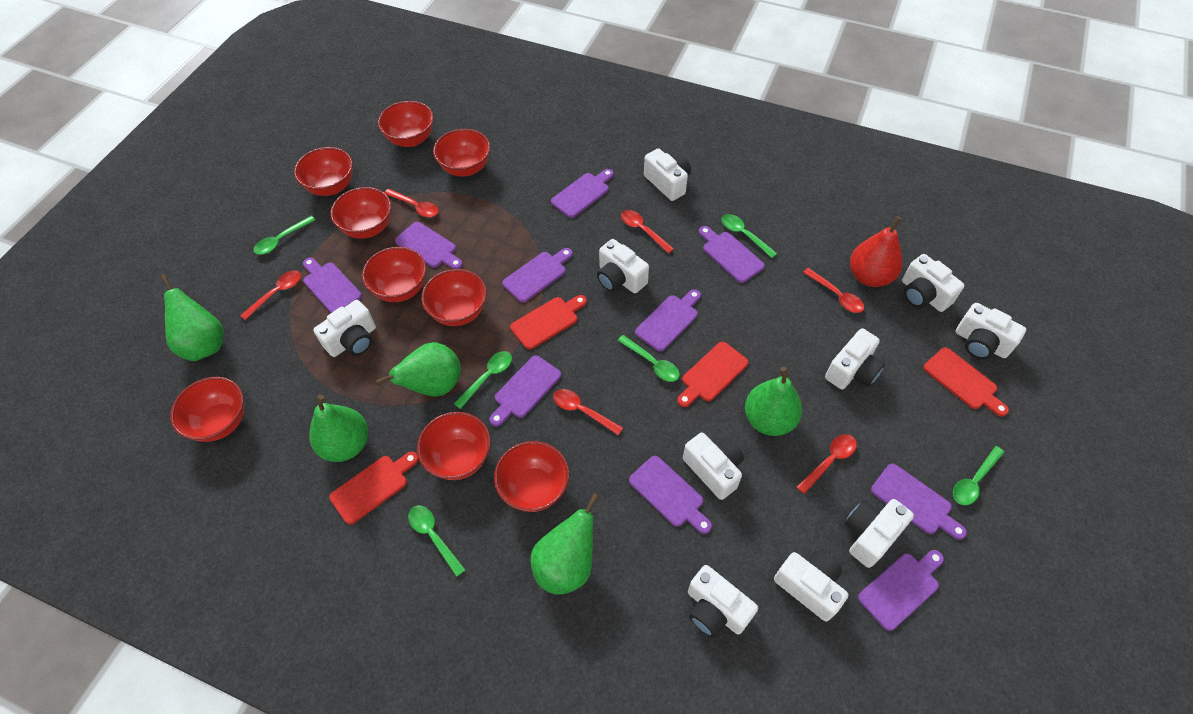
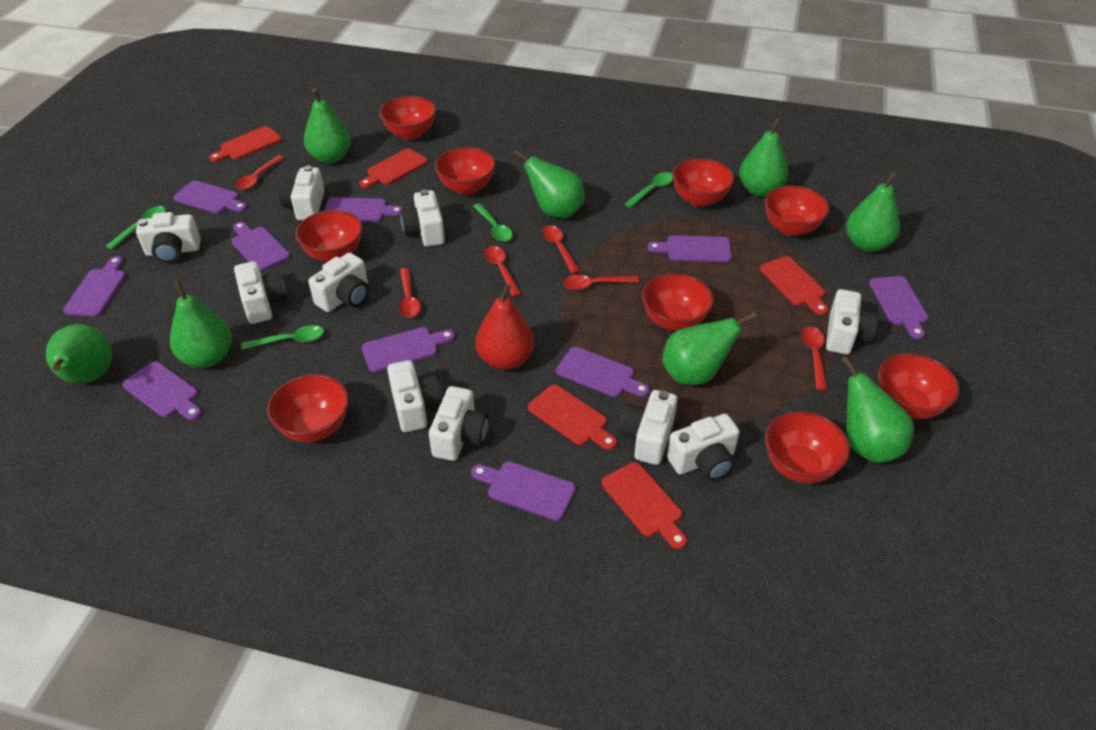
green pear: 5 -> 8
green spoon: 6 -> 4
red cutting board: 4 -> 5

